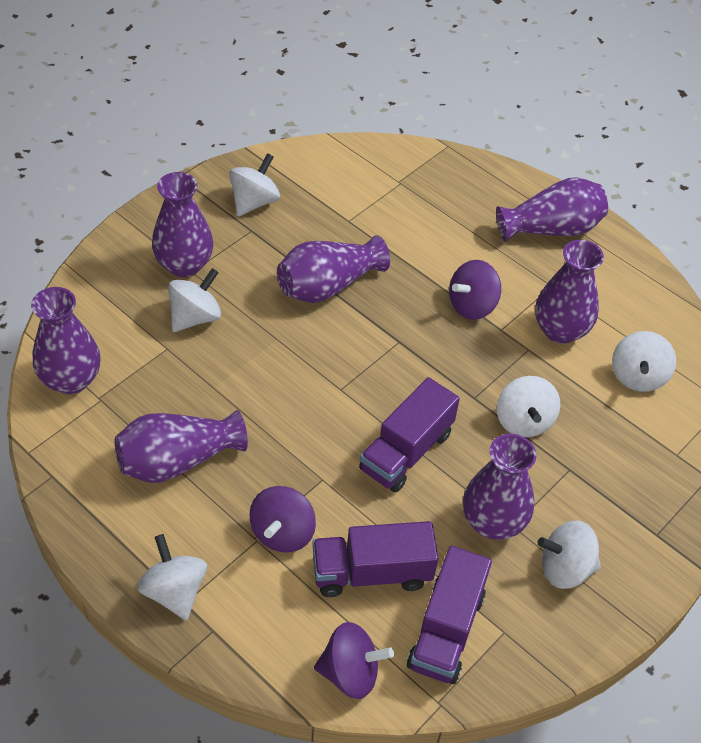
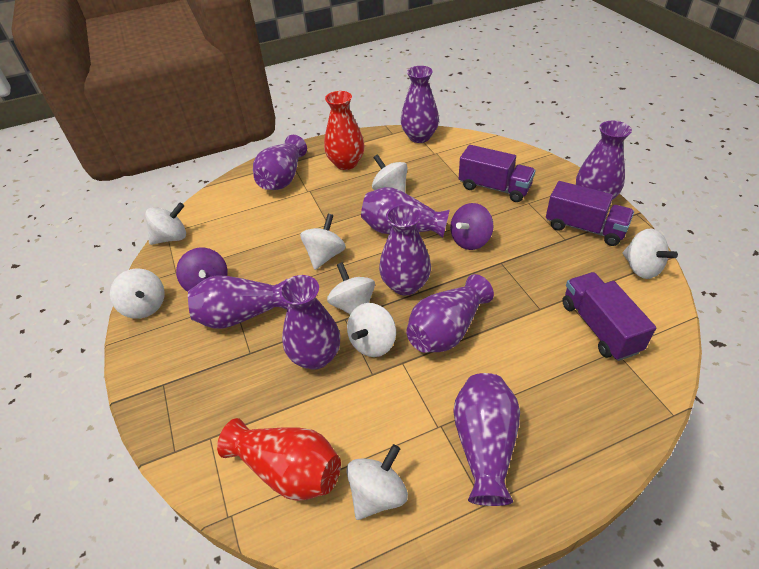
purple spinning top: 3 -> 2
purple vase: 7 -> 9
red vase: 0 -> 2
white spinning top: 6 -> 8

